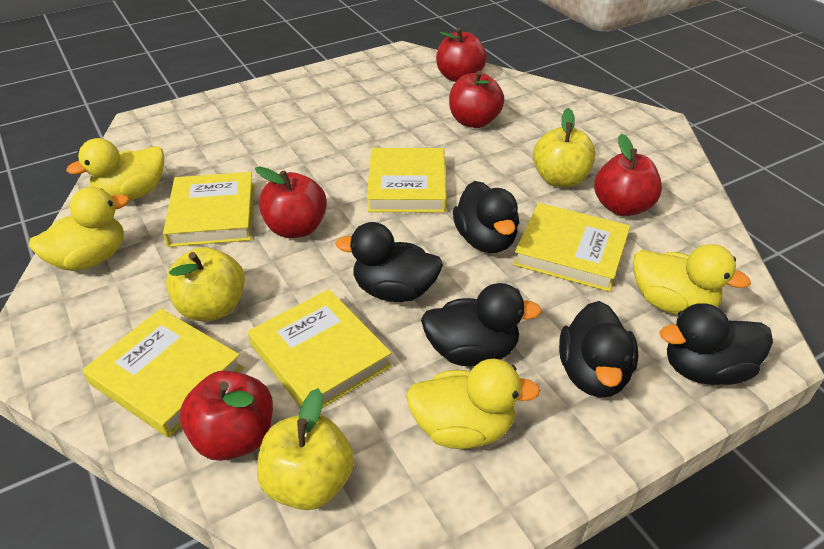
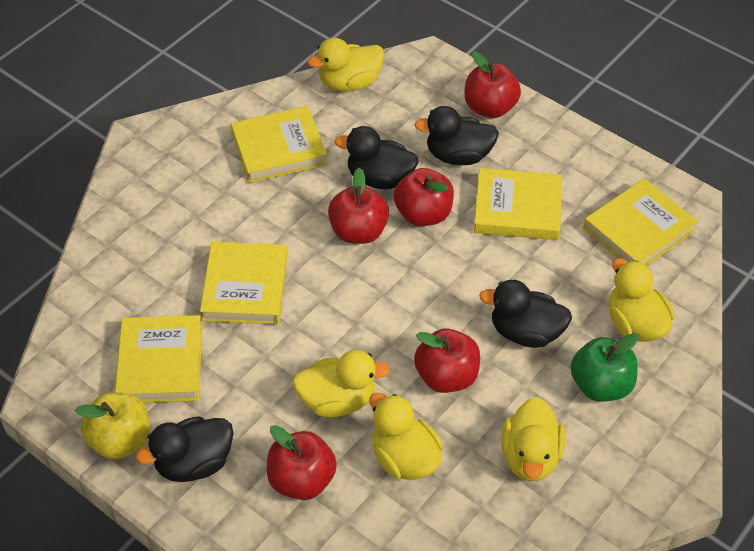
black duck: 5 -> 4
green apple: 0 -> 1
yellow apple: 3 -> 1
yellow duck: 4 -> 5

